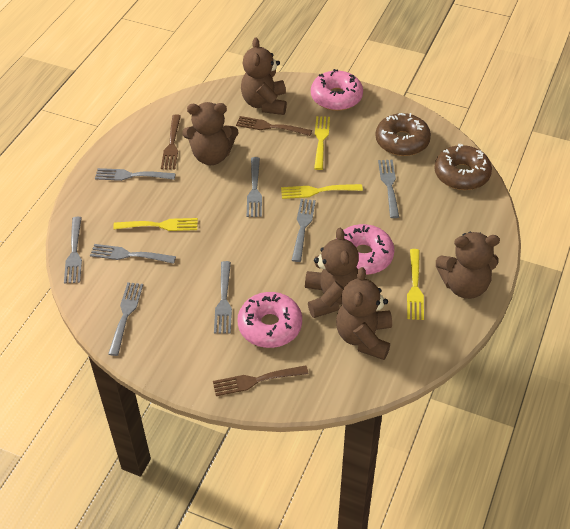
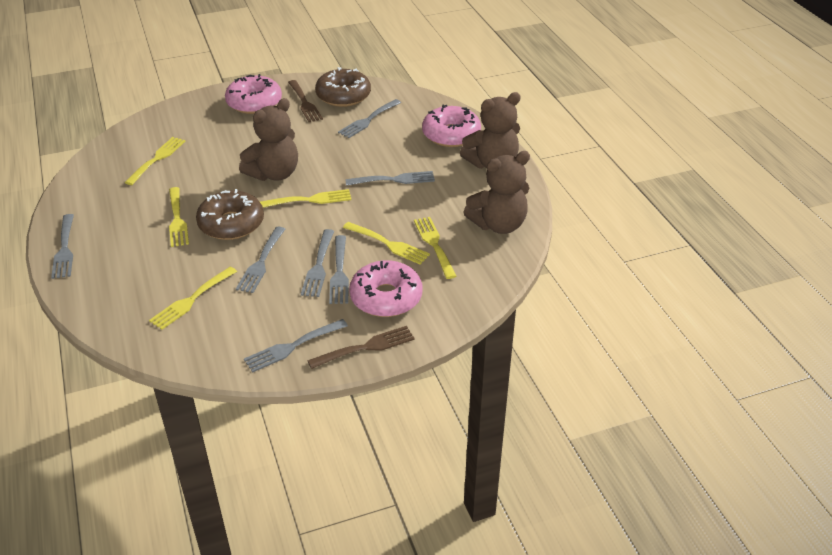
brown fork: 3 -> 2
brown teddy bear: 5 -> 3
grey fork: 8 -> 7
yellow fork: 4 -> 6

